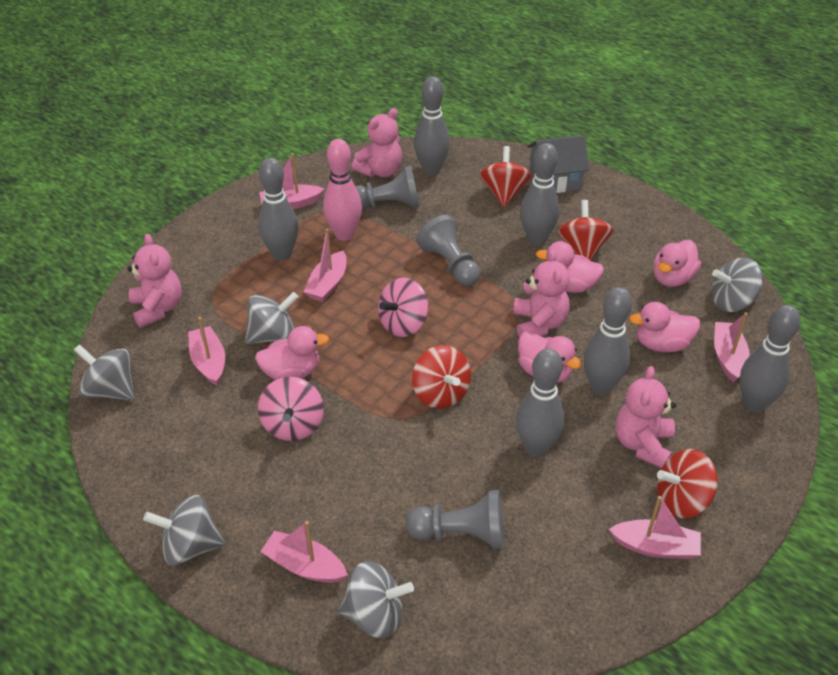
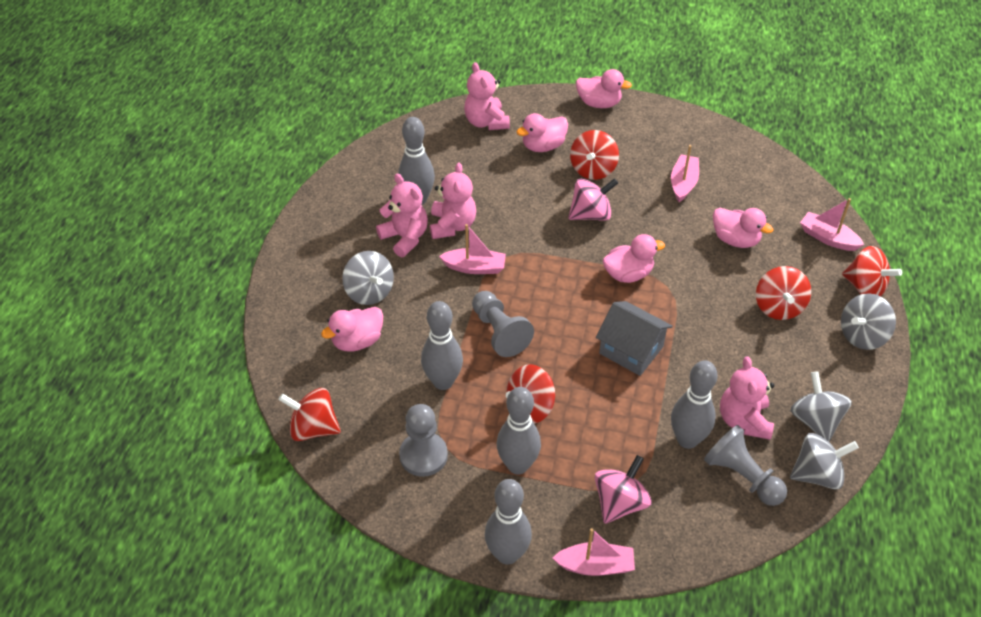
grey bowling pin: 6 -> 5
grey spinning top: 5 -> 4
pink boat: 6 -> 4
pink bowling pin: 1 -> 0
red spinning top: 4 -> 5

